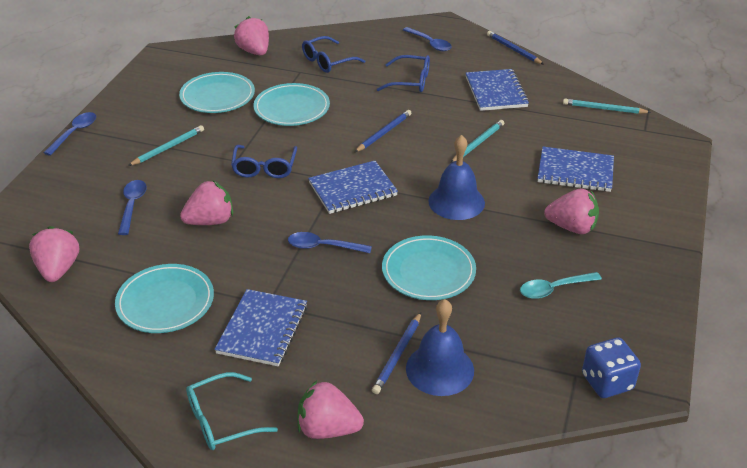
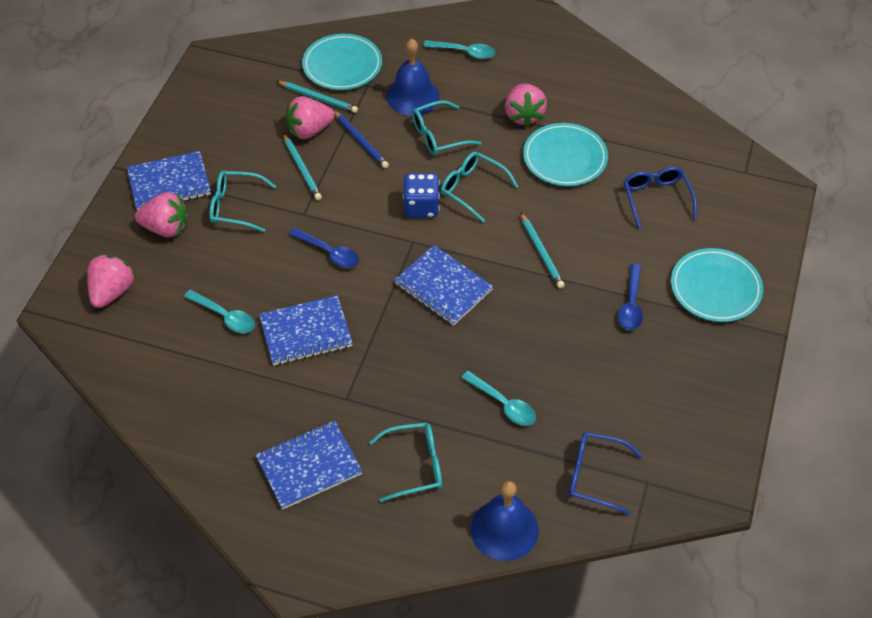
blue glasses: 3 -> 2
blue pencil: 3 -> 1
blue spoon: 4 -> 2
pink strawberry: 5 -> 4
turquoise glasses: 1 -> 4
turquoise plate: 4 -> 3
turquoise spoon: 1 -> 3

